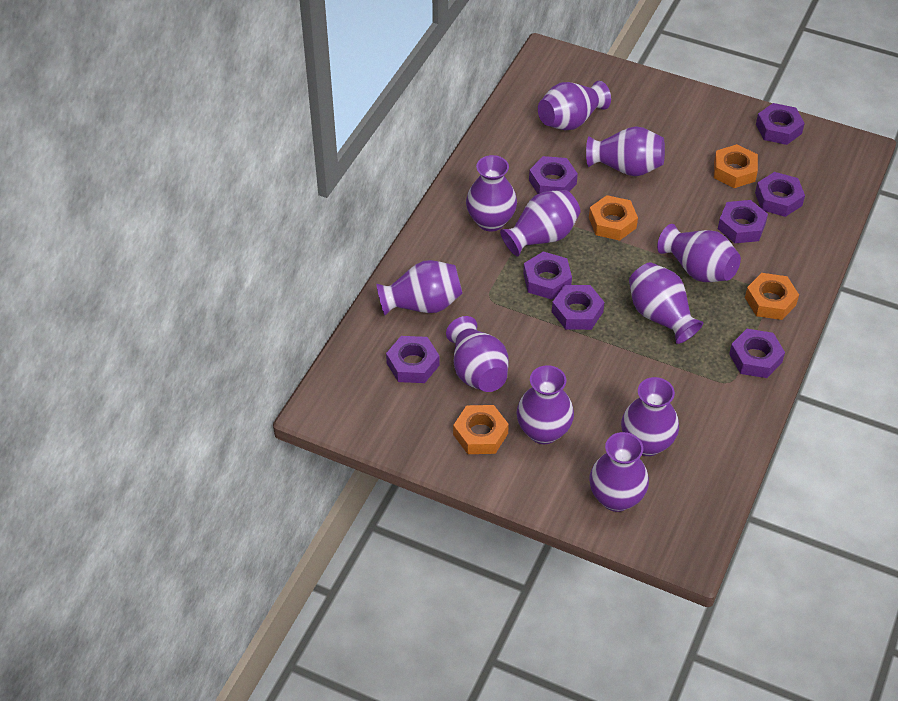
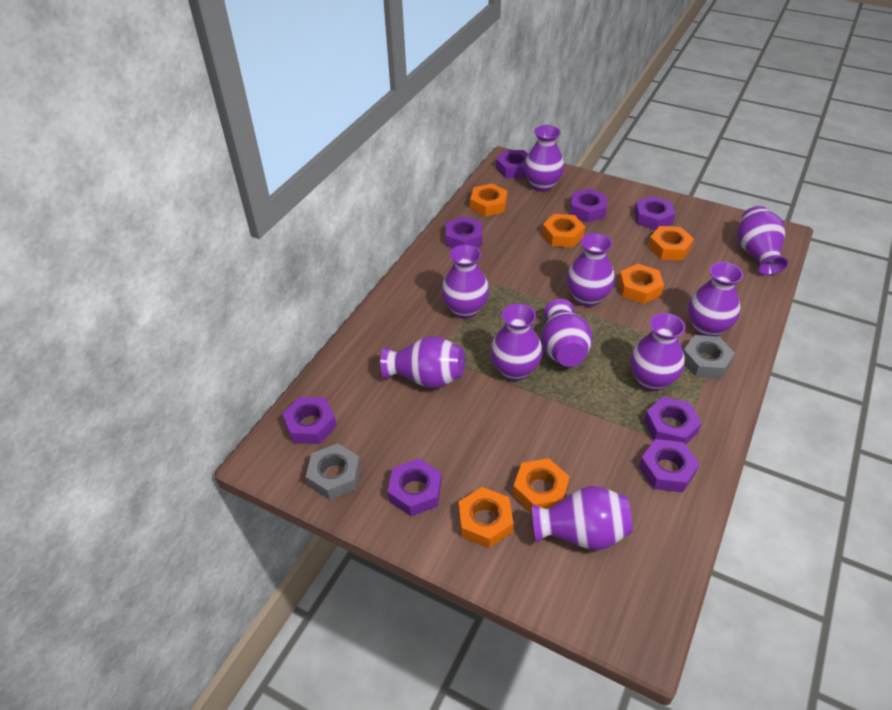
grey nut: 0 -> 2
orange nut: 4 -> 6
purple vase: 11 -> 10

